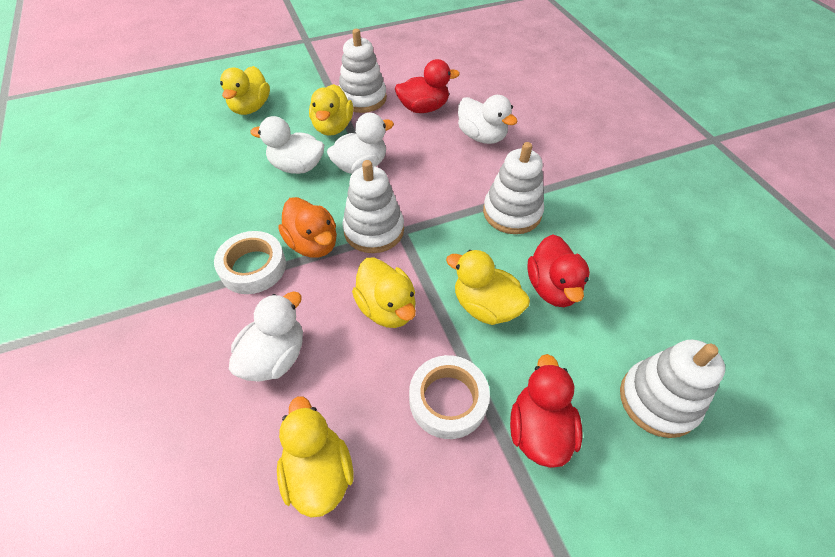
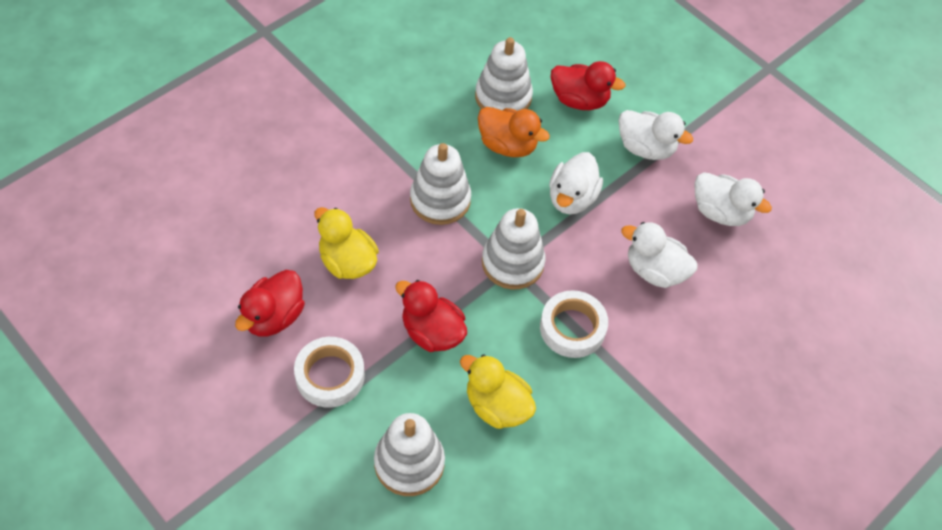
yellow duck: 5 -> 2

